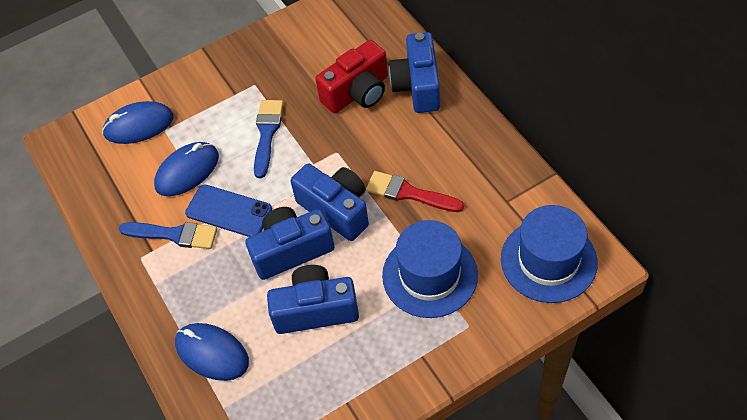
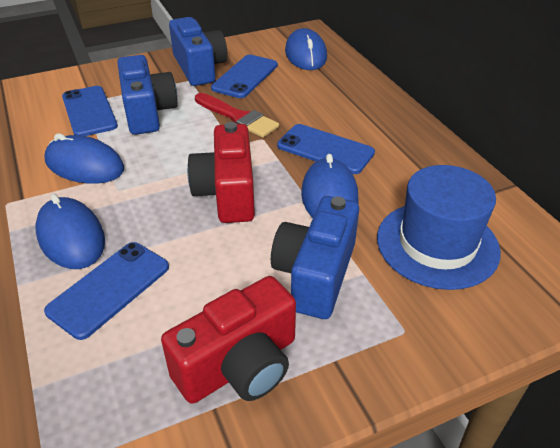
blue brush: 2 -> 0
blue camera: 4 -> 3
blue hat: 2 -> 1
blue mouse: 3 -> 4
blue phone: 1 -> 4
red camera: 1 -> 2

